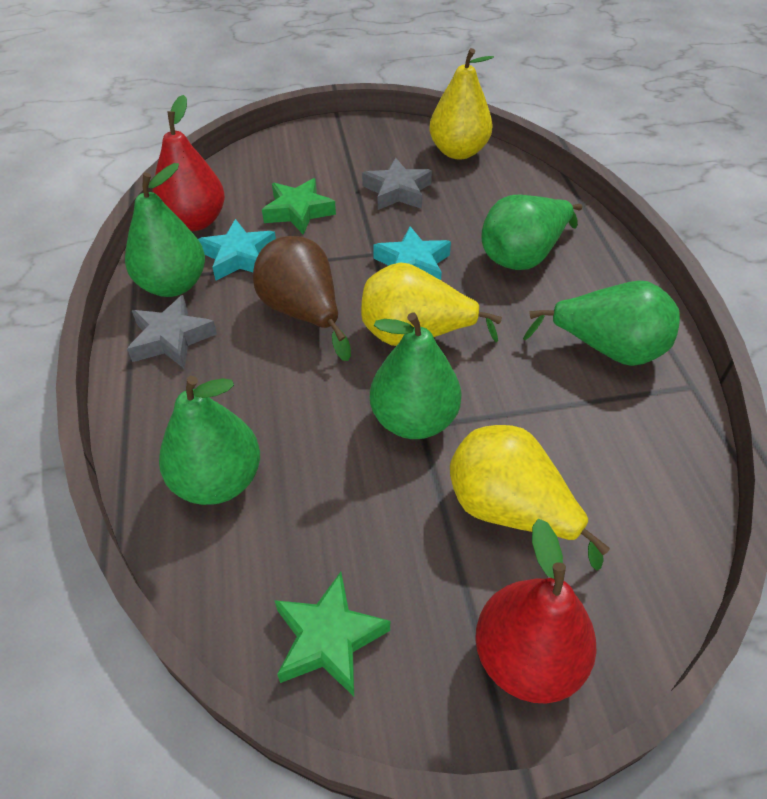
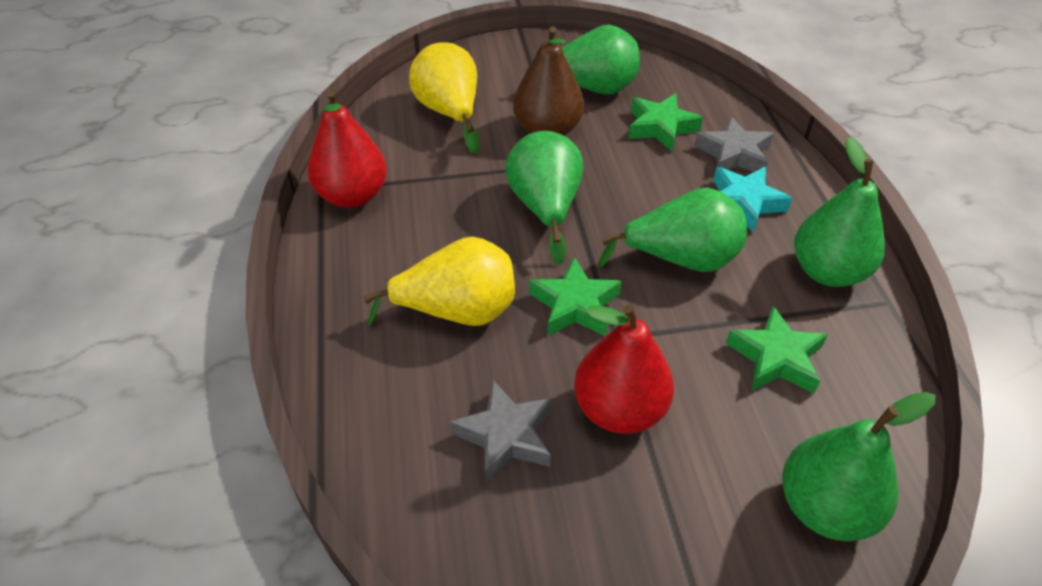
green star: 2 -> 3
turquoise star: 2 -> 1
yellow pear: 3 -> 2

